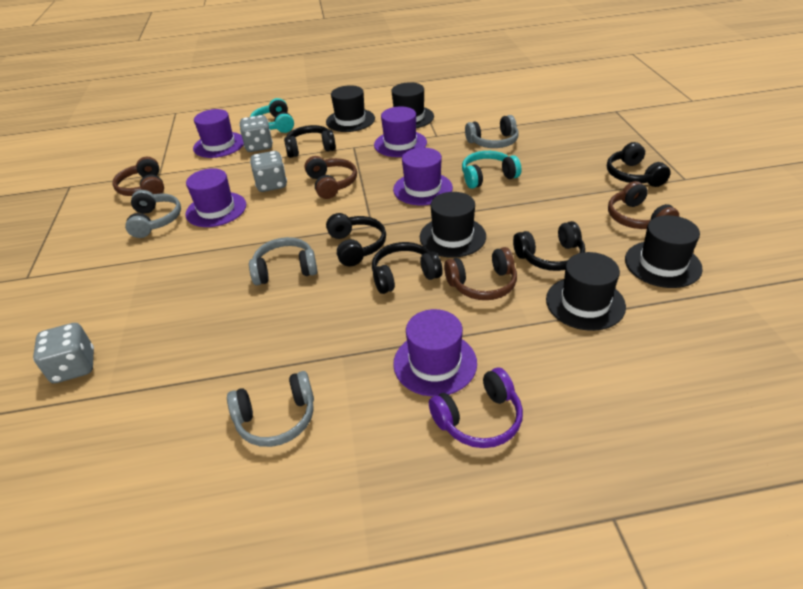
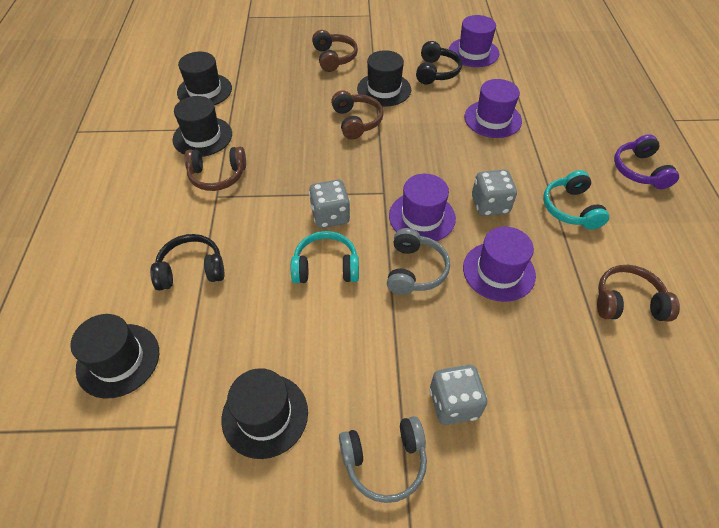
black headphones: 5 -> 2
grey headphones: 4 -> 2
purple hat: 5 -> 4

